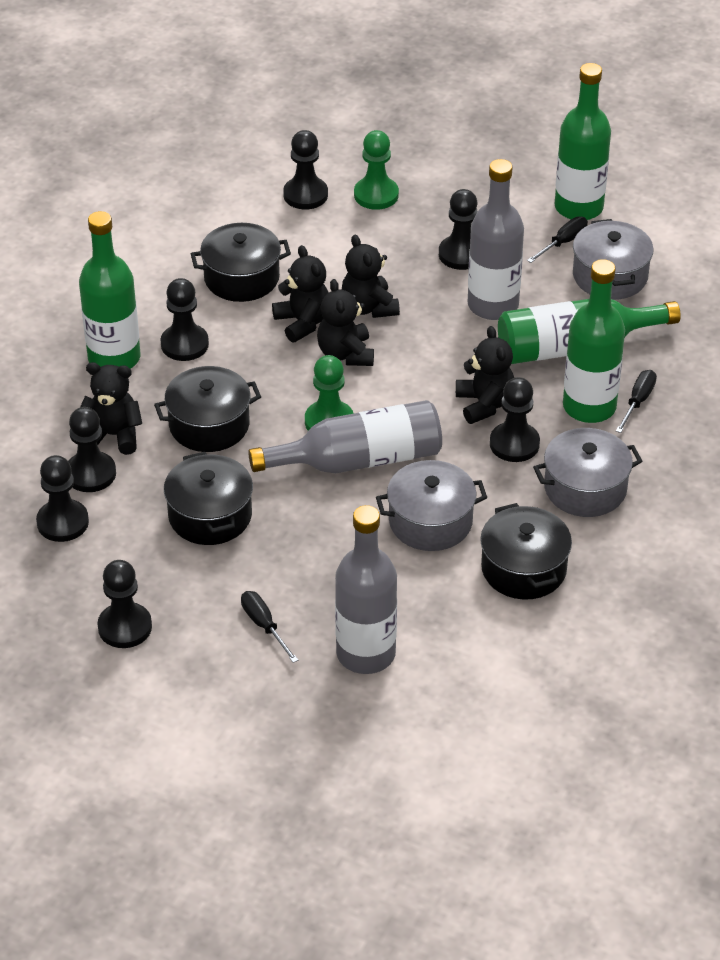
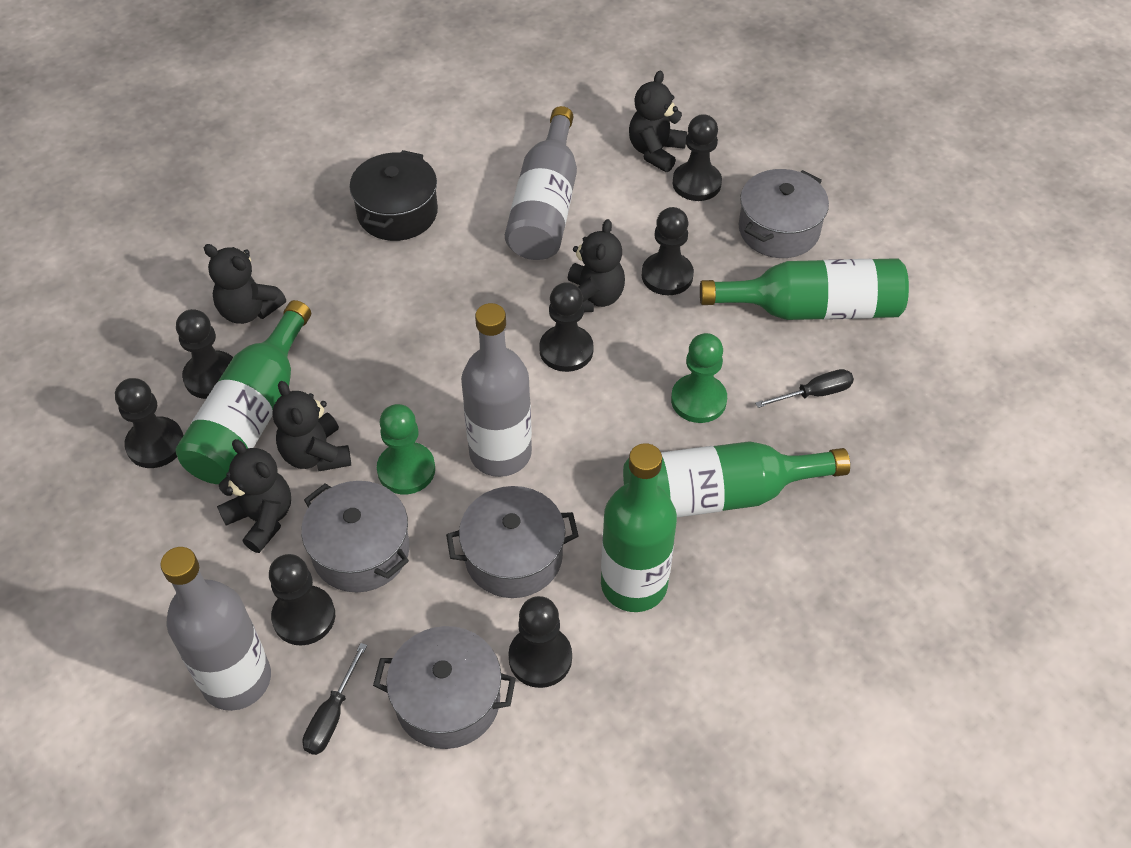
black pot: 4 -> 1
black screwdriver: 3 -> 2
grey pot: 3 -> 4

